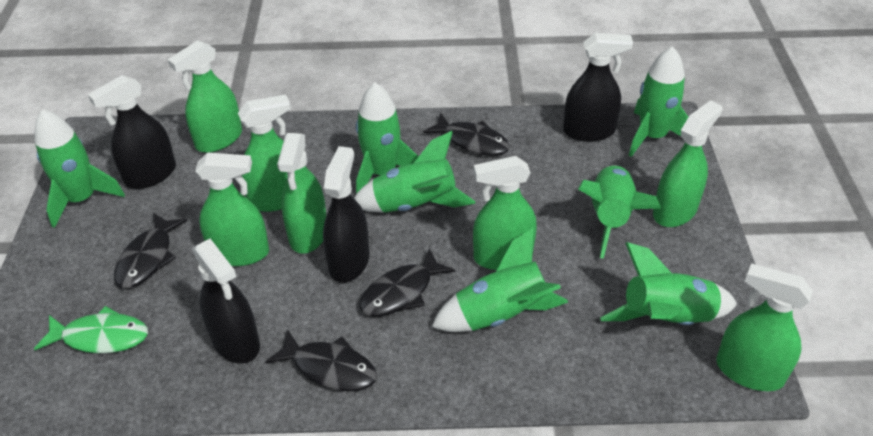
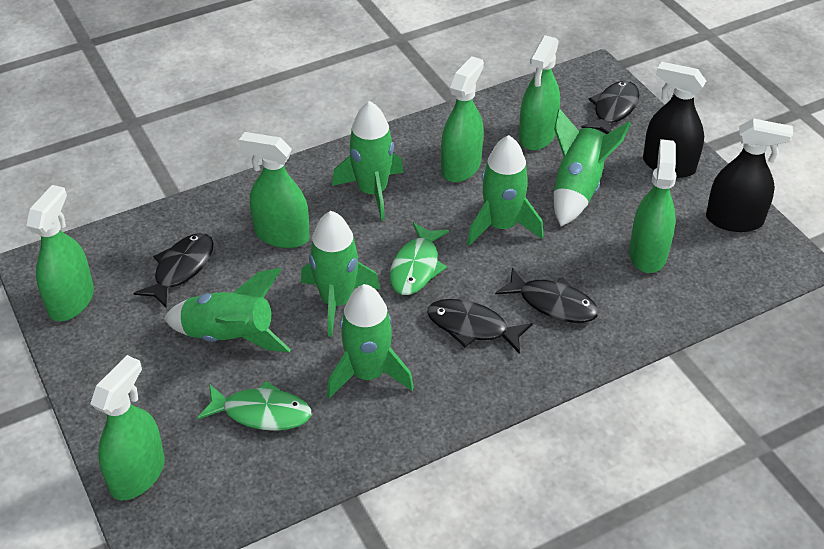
black spray bottle: 4 -> 2
green fish: 1 -> 2
green rocket: 7 -> 6
green spray bottle: 7 -> 6

